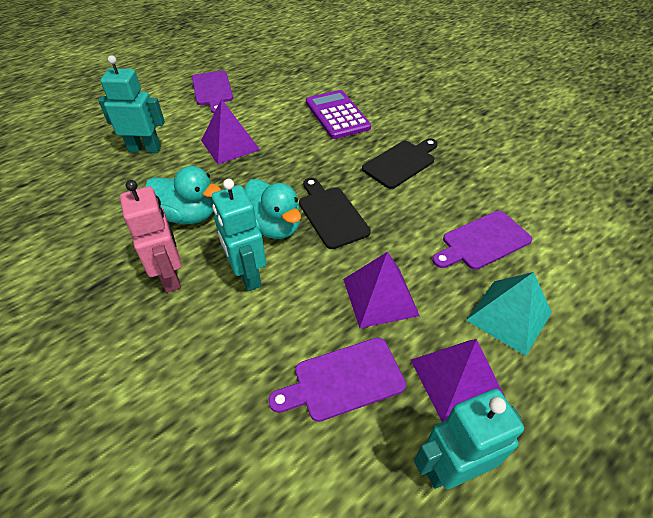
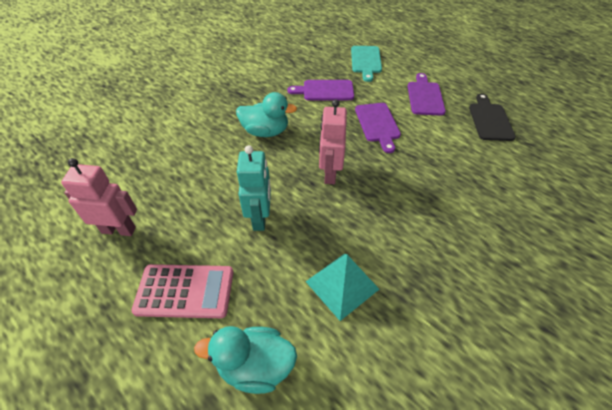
black cutting board: 2 -> 1
pink calculator: 0 -> 1
pink robot: 1 -> 2
purple calculator: 1 -> 0
purple pyramid: 3 -> 0
turquoise cutting board: 0 -> 1
turquoise robot: 3 -> 1

